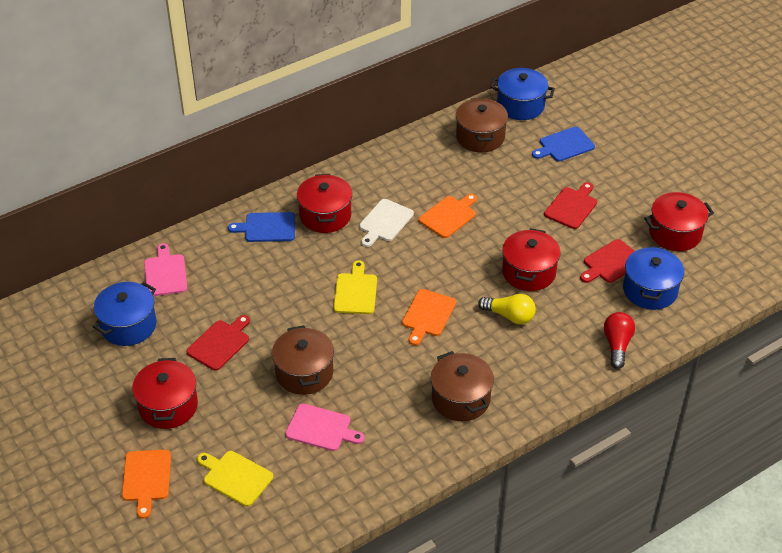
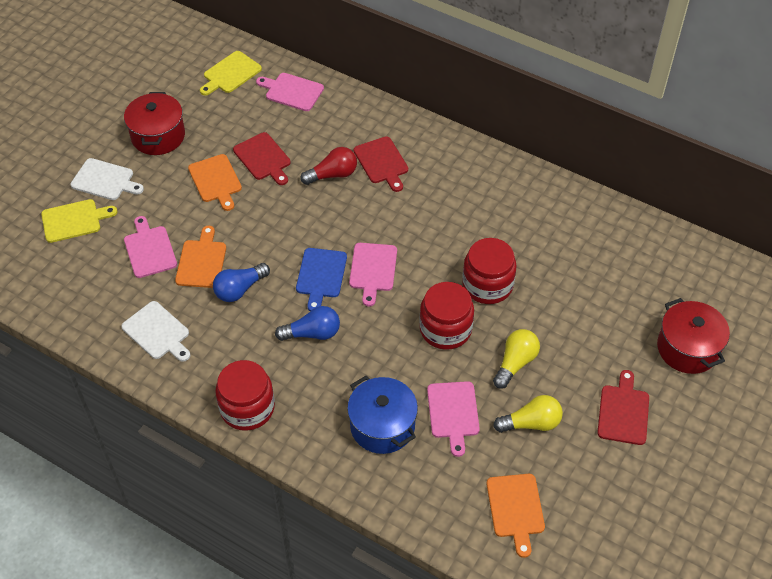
blue cutting board: 2 -> 1
blue light bulb: 0 -> 2
blue pot: 3 -> 1
brown pot: 3 -> 0
pink cutting board: 2 -> 4
red jar: 0 -> 3
red pot: 4 -> 2
white cutting board: 1 -> 2
yellow light bulb: 1 -> 2

